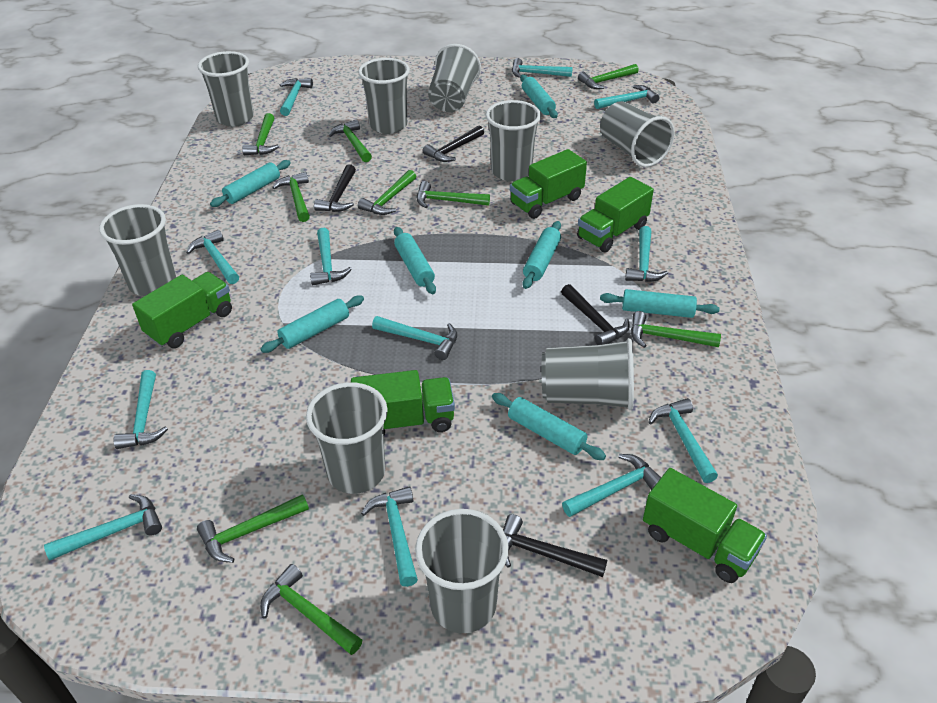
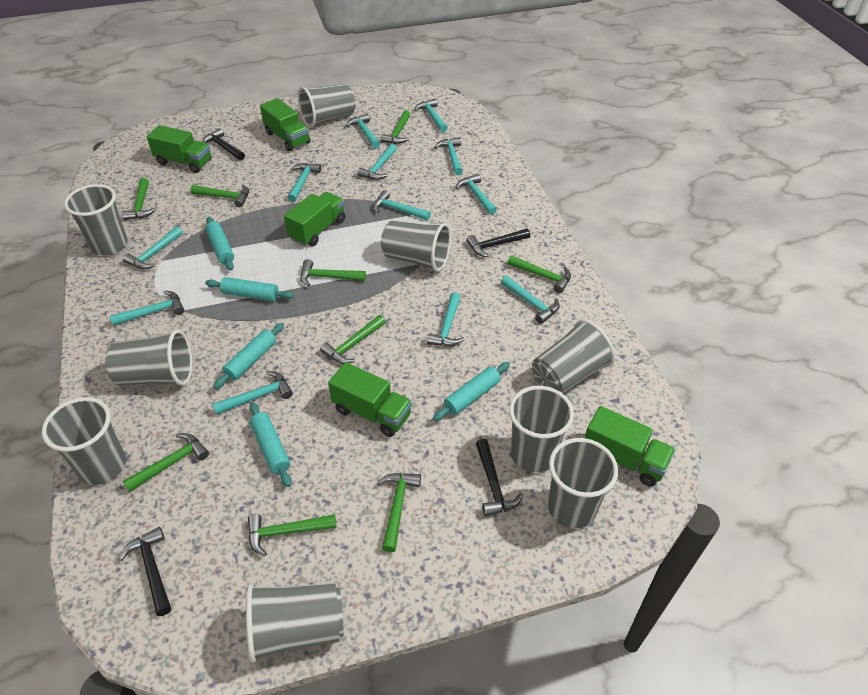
turquoise rolling pin: 7 -> 5

